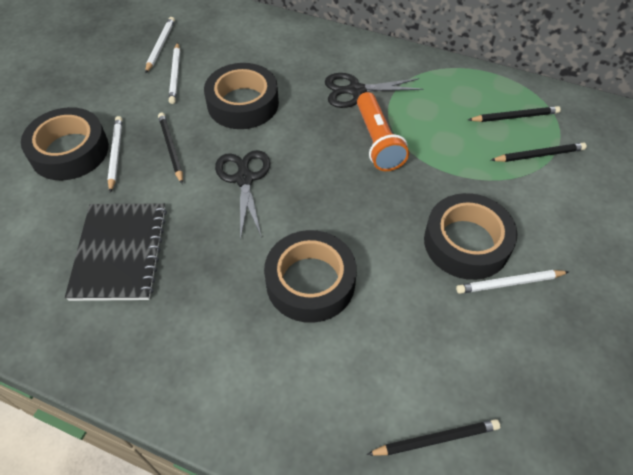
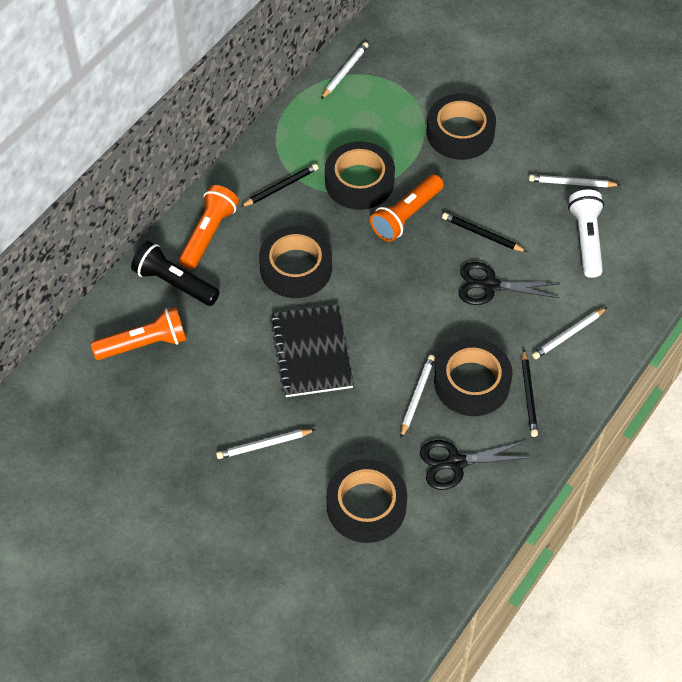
black flashlight: 0 -> 1
black pencil: 4 -> 3
black tape: 4 -> 5
orange flashlight: 1 -> 3
white flashlight: 0 -> 1
white pencil: 4 -> 5

